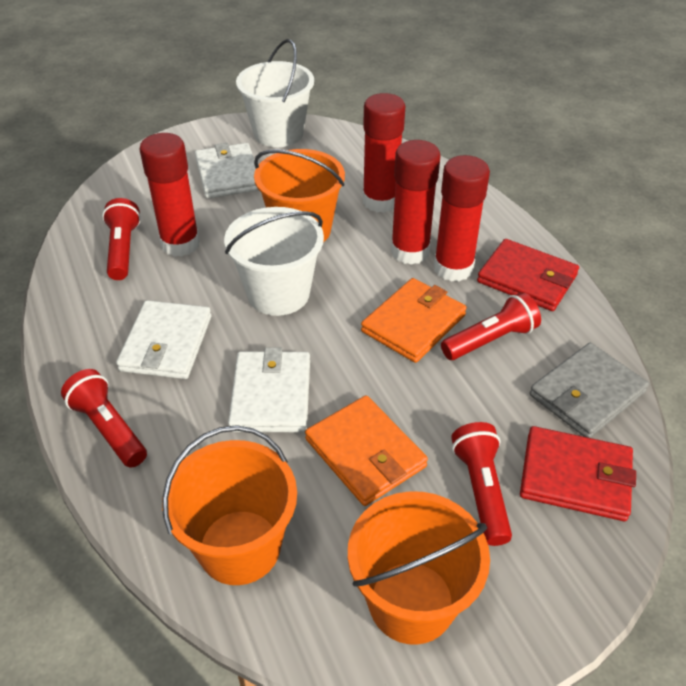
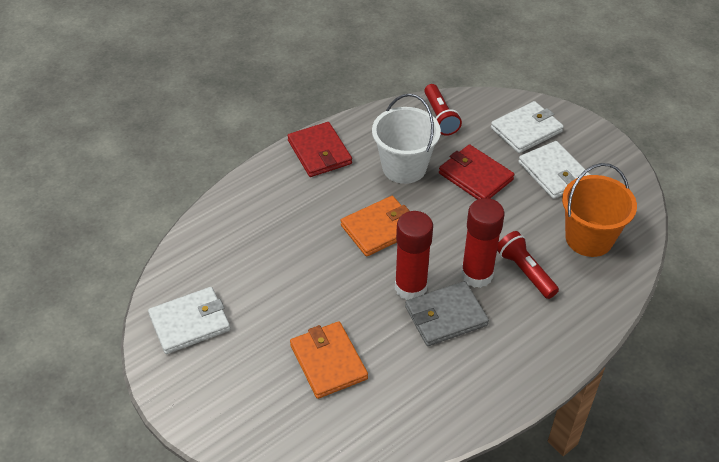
orange bucket: 3 -> 1
red flashlight: 4 -> 2
red glue stick: 4 -> 2
white bucket: 2 -> 1

